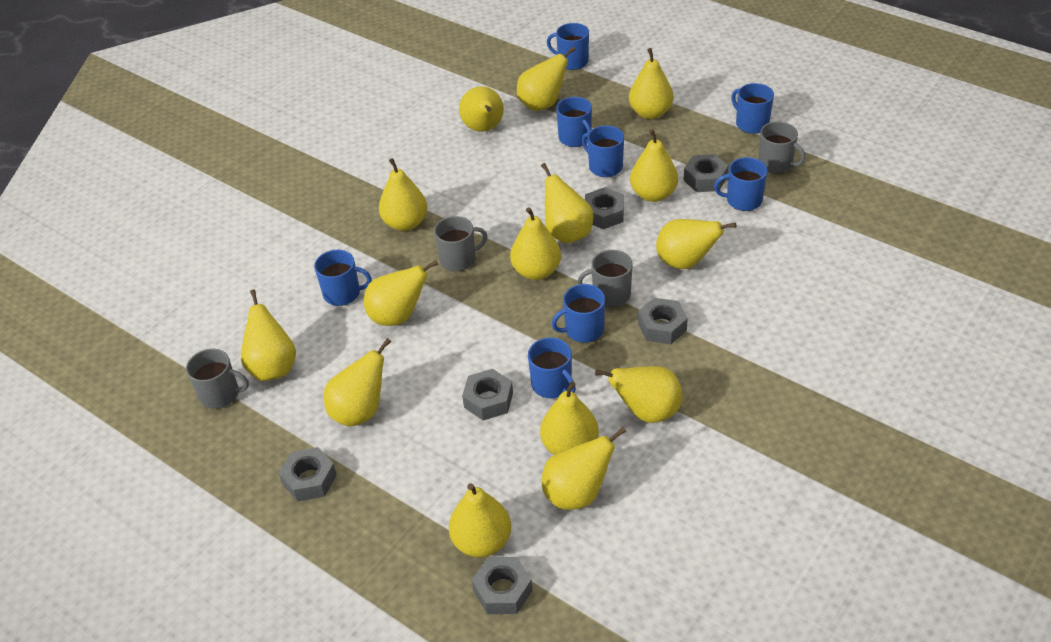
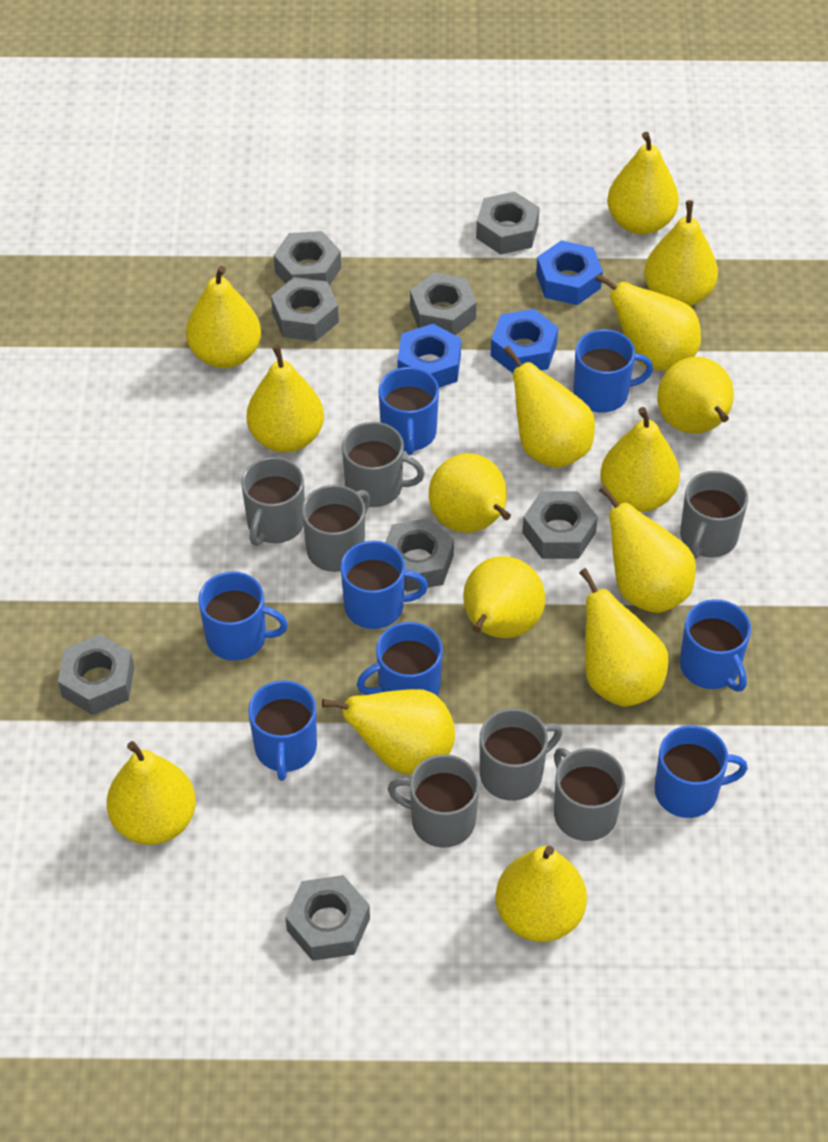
blue nut: 0 -> 3
grey mug: 4 -> 7
grey nut: 6 -> 8

